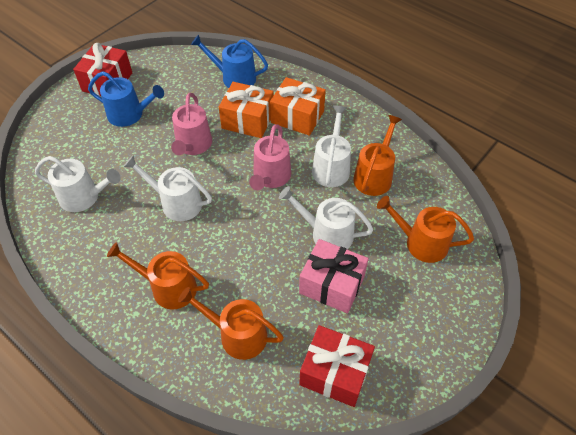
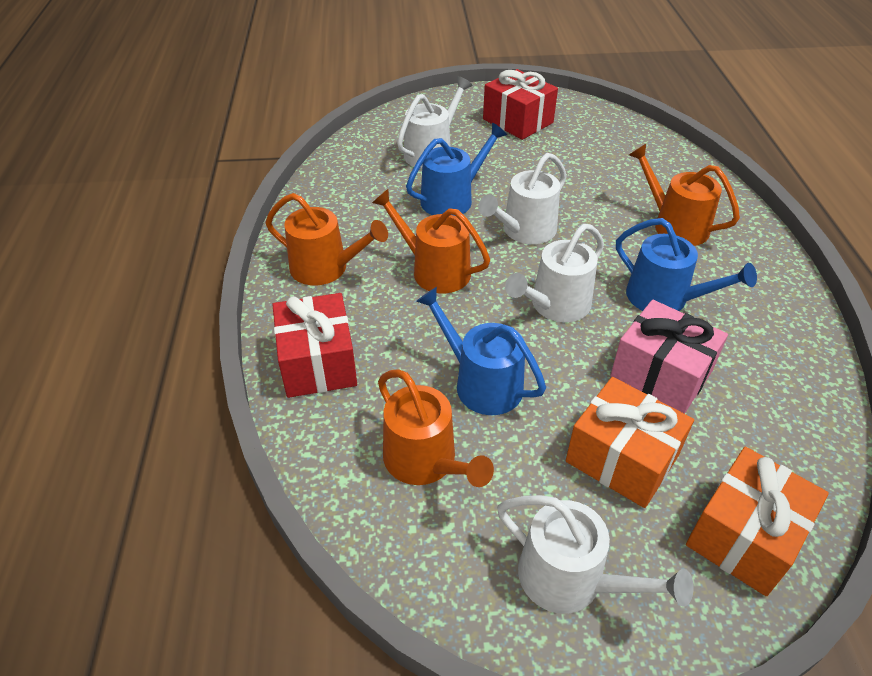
blue watering can: 2 -> 3
pink watering can: 2 -> 0

